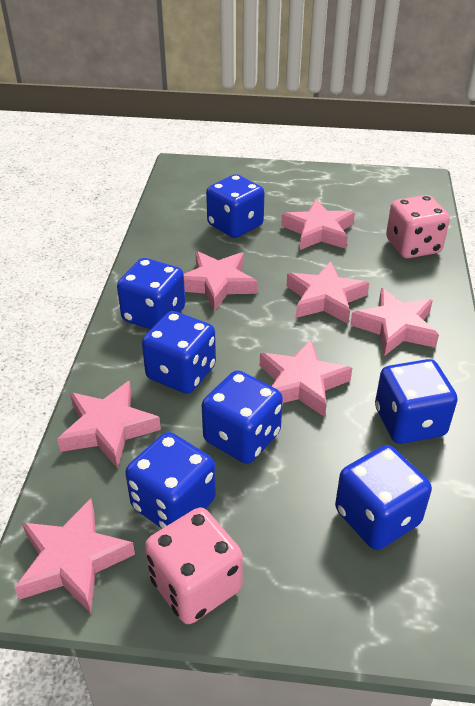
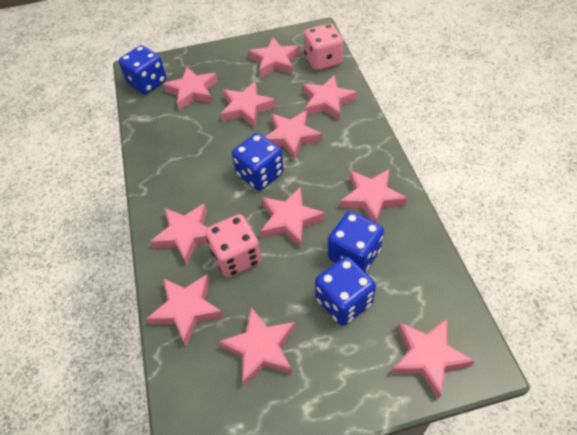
blue dice: 7 -> 4
pink star: 7 -> 11

